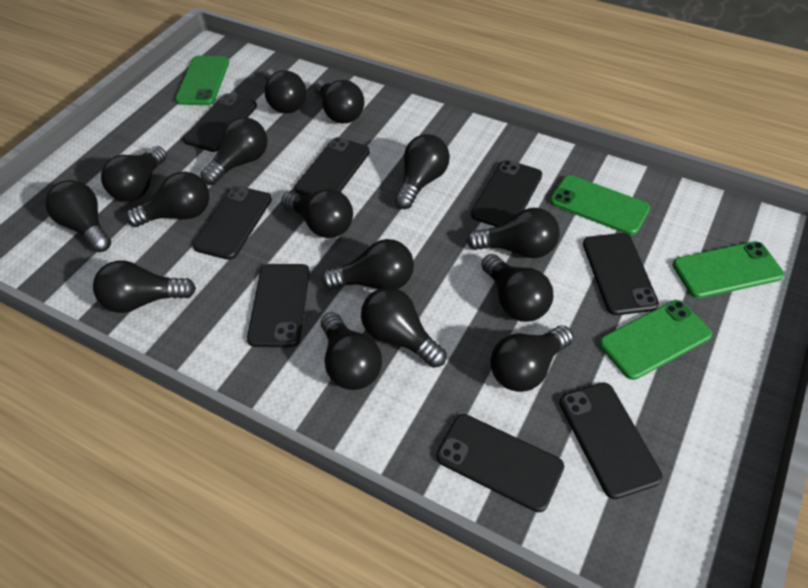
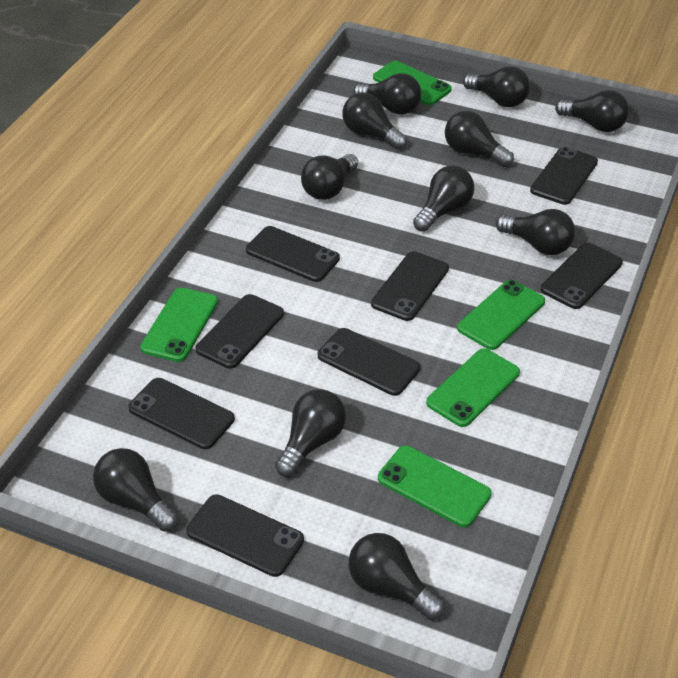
black light bulb: 15 -> 11
green phone: 4 -> 5

